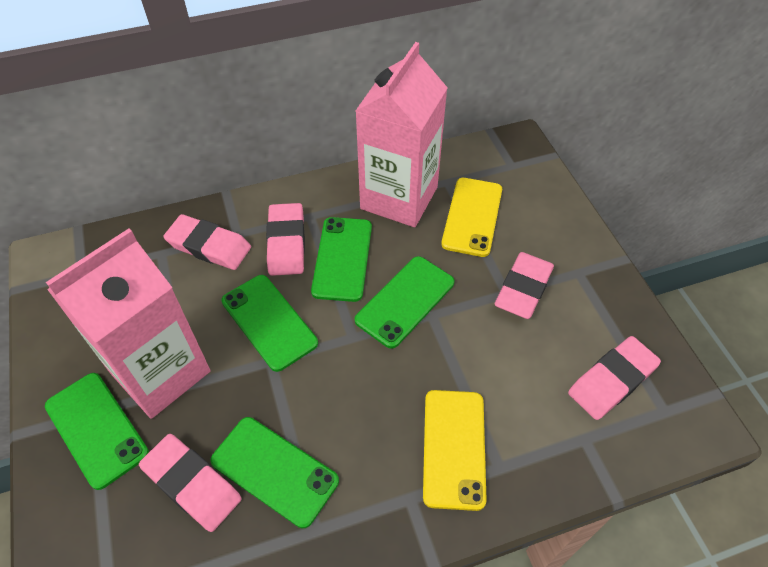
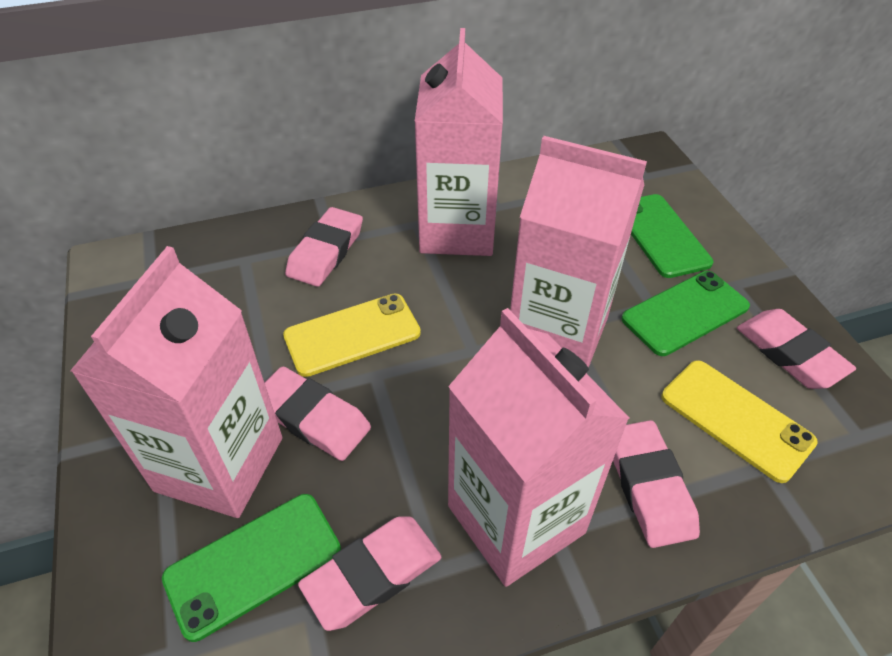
green phone: 5 -> 3
pink carton: 2 -> 4

